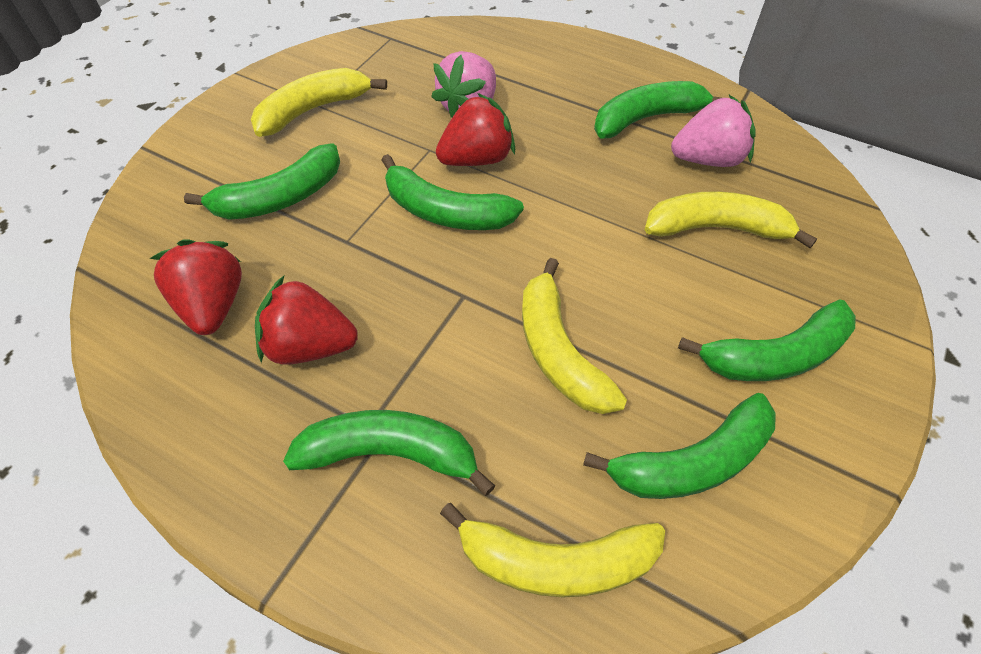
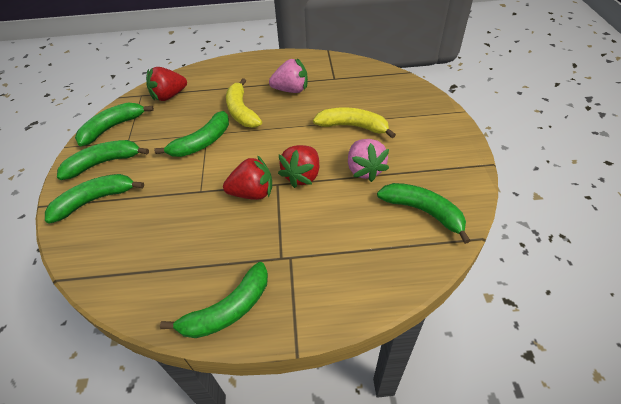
yellow banana: 4 -> 2

